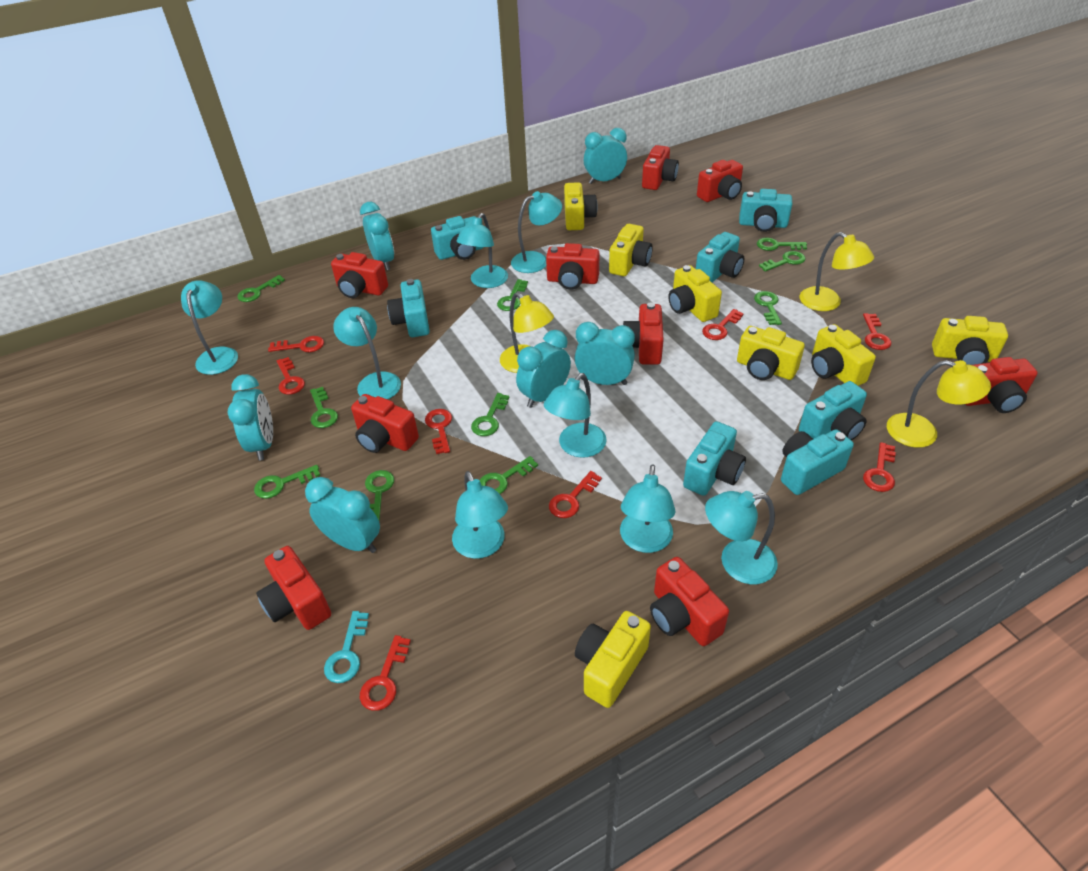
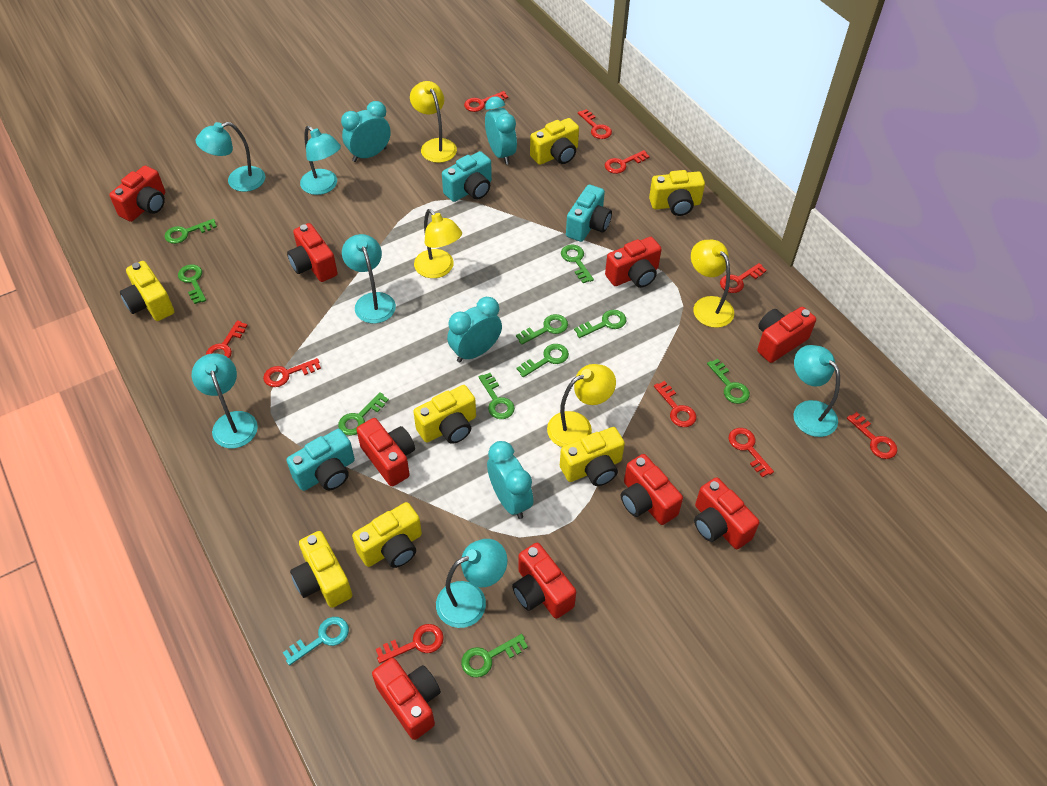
red key: 8 -> 10
turquoise camera: 7 -> 3
turquoise clock: 6 -> 4
turquoise lamp: 8 -> 6
yellow lamp: 3 -> 4

